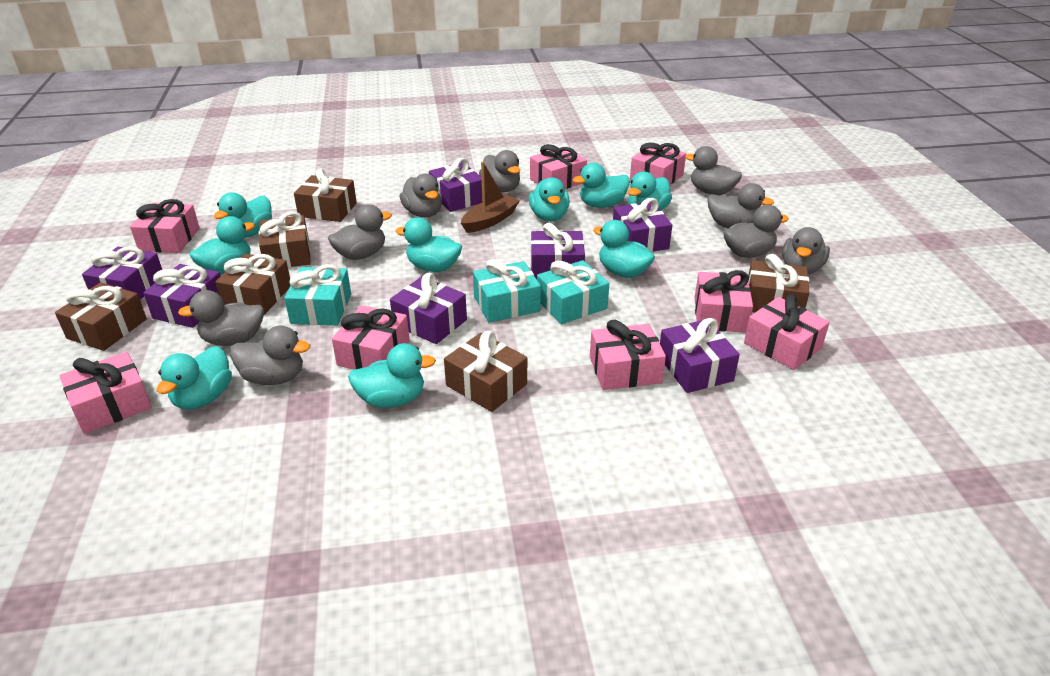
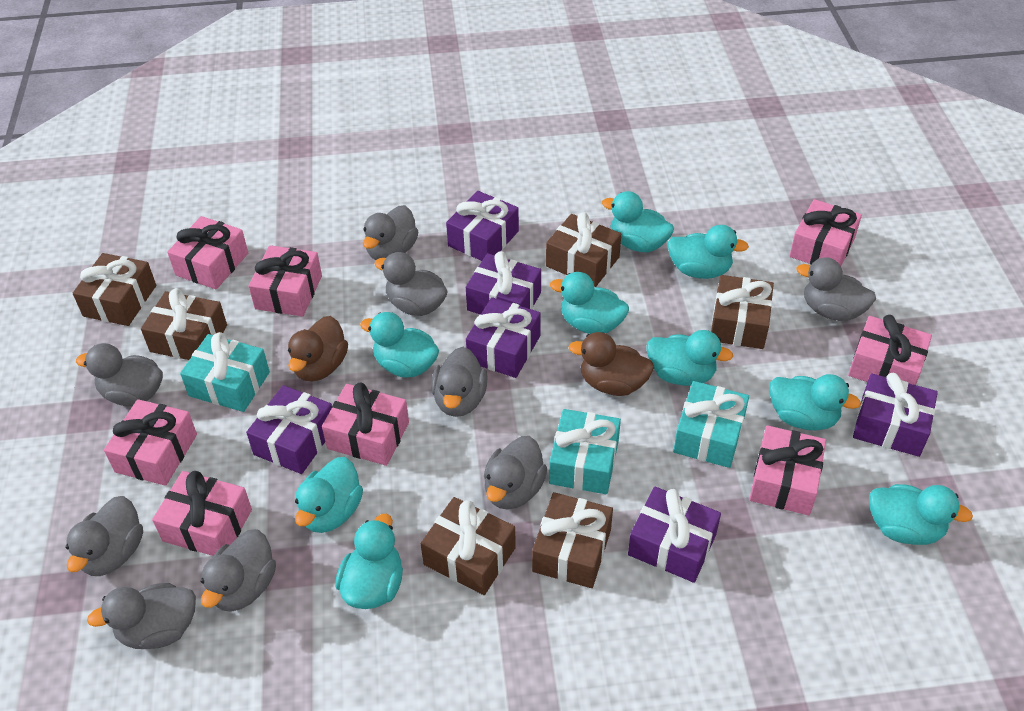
brown boat: 1 -> 0
brown duck: 0 -> 2
purple gift: 7 -> 6

